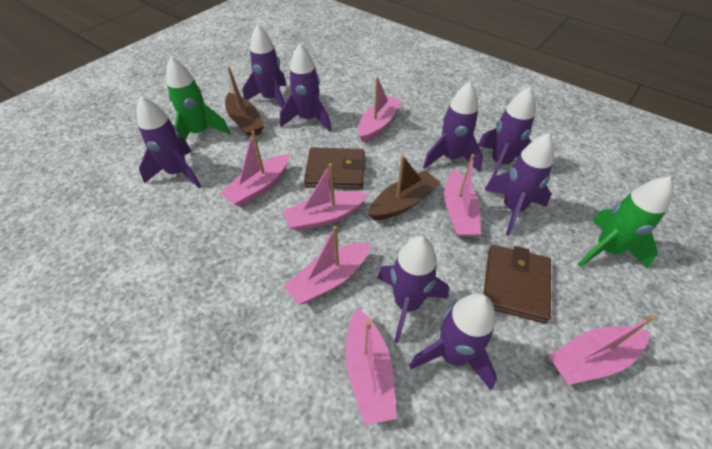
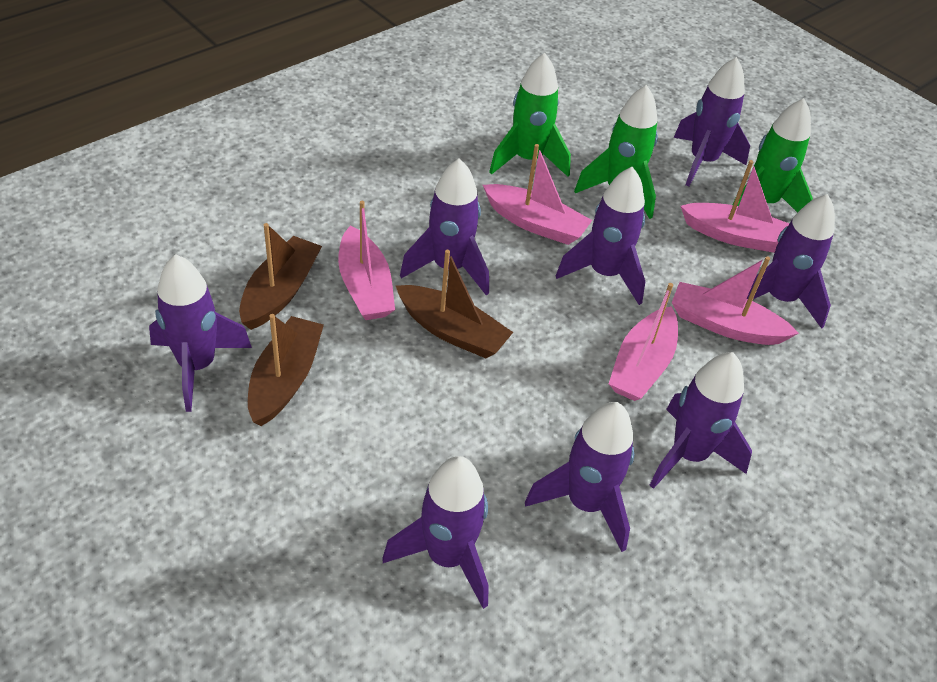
brown boat: 2 -> 3
brown wallet: 2 -> 0
green rocket: 2 -> 3
pink boat: 7 -> 5

